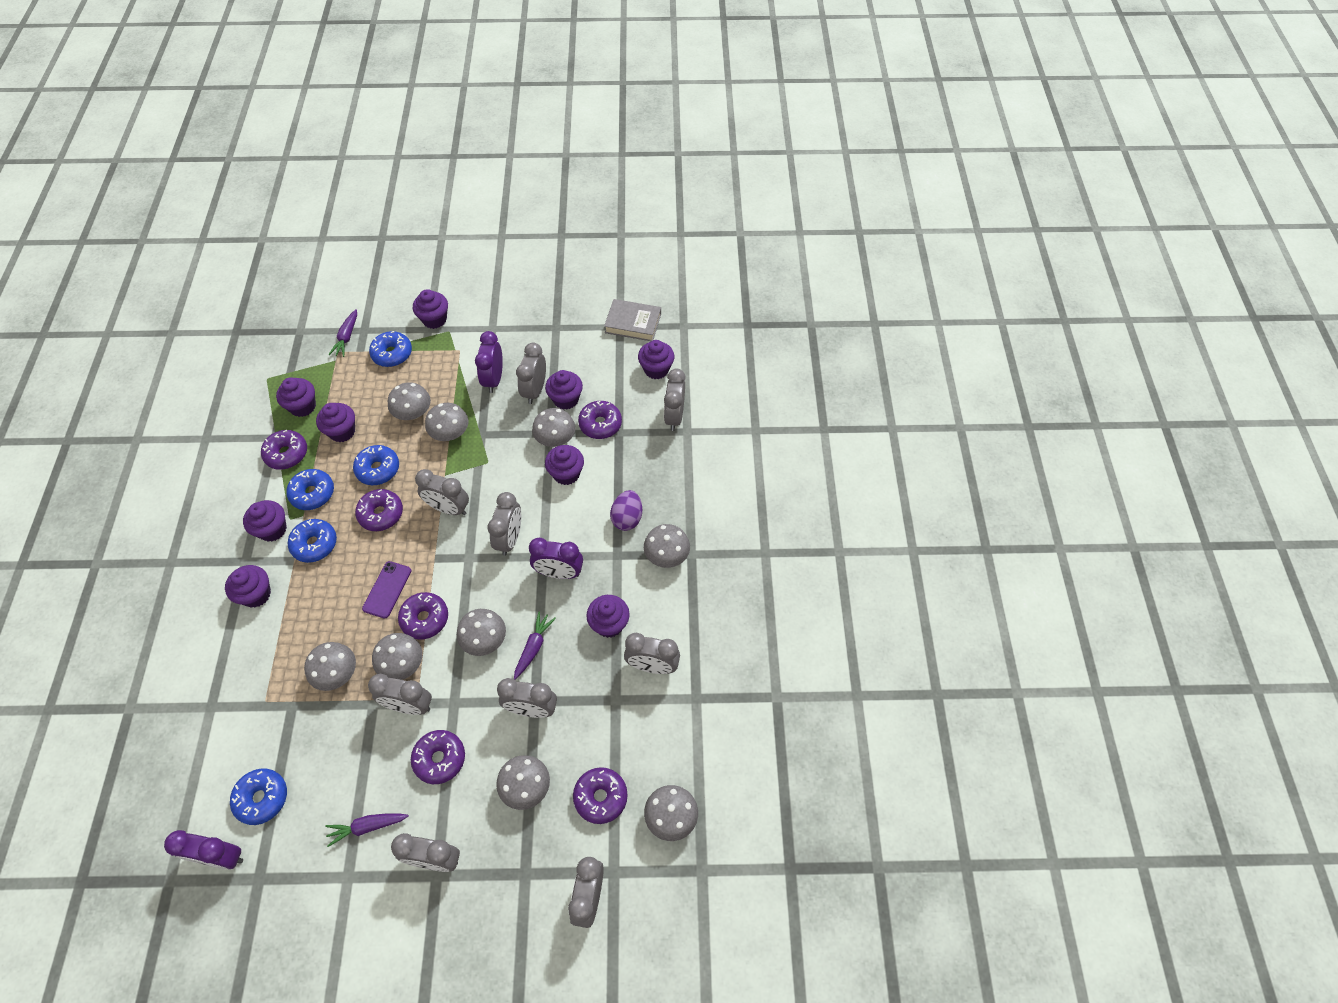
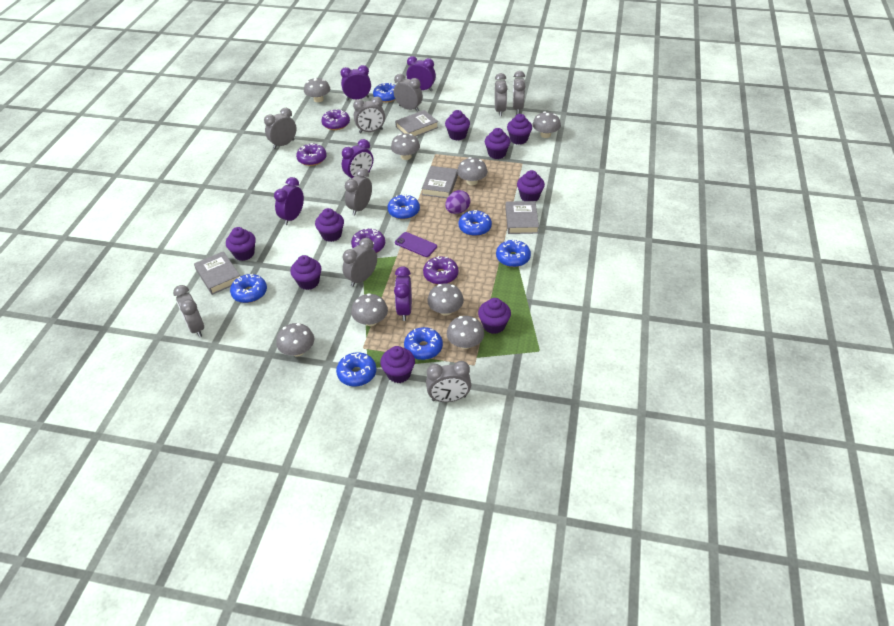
blue donut: 5 -> 7
grey book: 1 -> 4
grey mushroom: 9 -> 8
purple carrot: 3 -> 0
purple clock: 3 -> 5
purple donut: 6 -> 4

